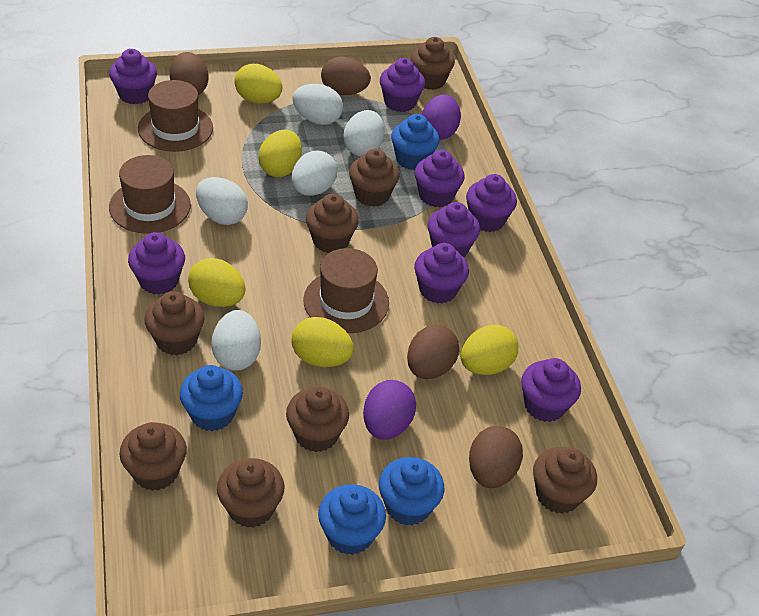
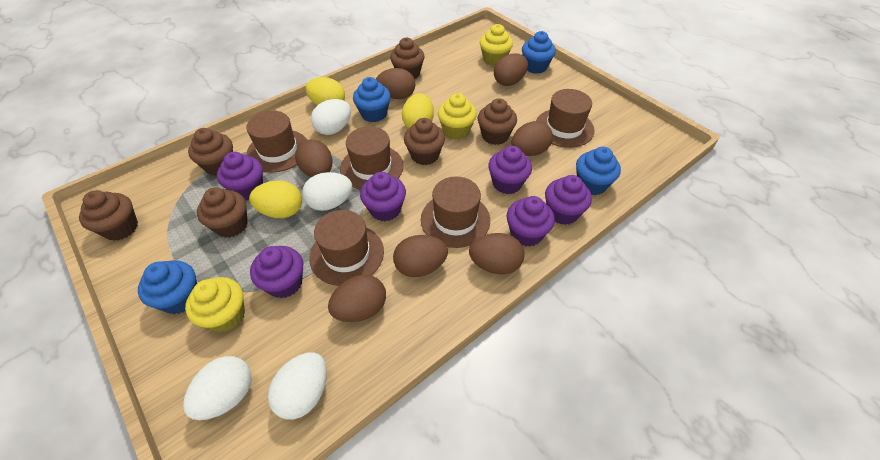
brown cupcake: 8 -> 6
brown egg: 4 -> 7
brown hat: 3 -> 5
purple cupcake: 8 -> 6
purple egg: 2 -> 0
white egg: 5 -> 4
yellow cupcake: 0 -> 3
yellow egg: 5 -> 3

